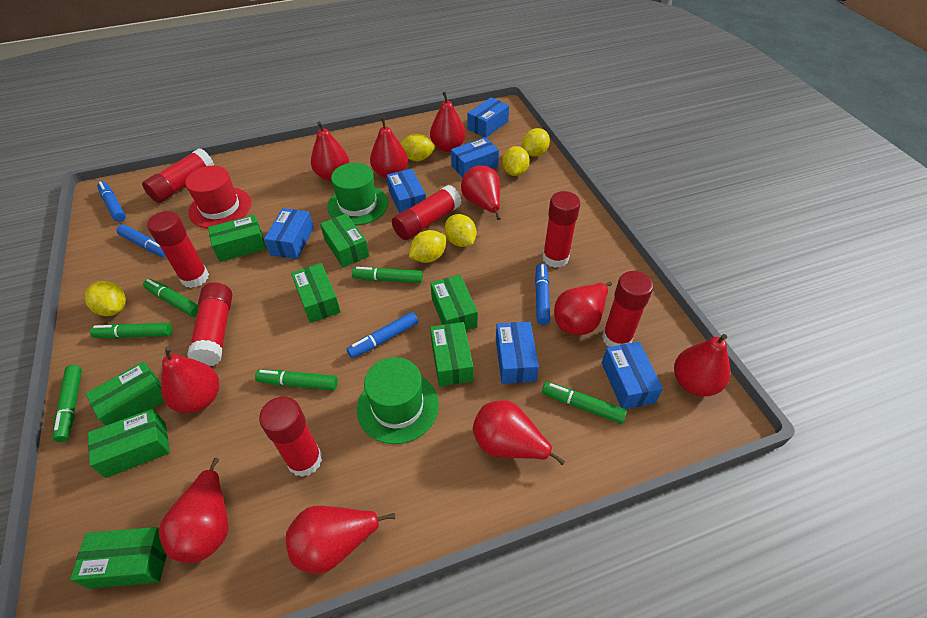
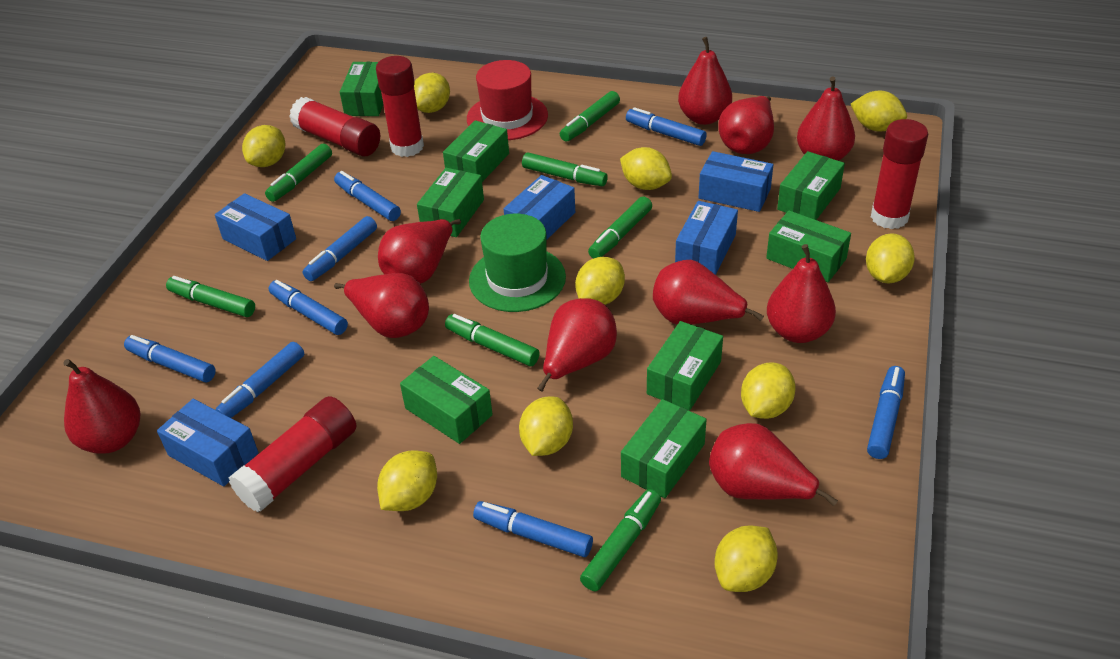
blue box: 6 -> 5
blue marker: 4 -> 8
green hat: 2 -> 1
green marker: 6 -> 7
red glue stick: 7 -> 4
yellow lemon: 6 -> 10

